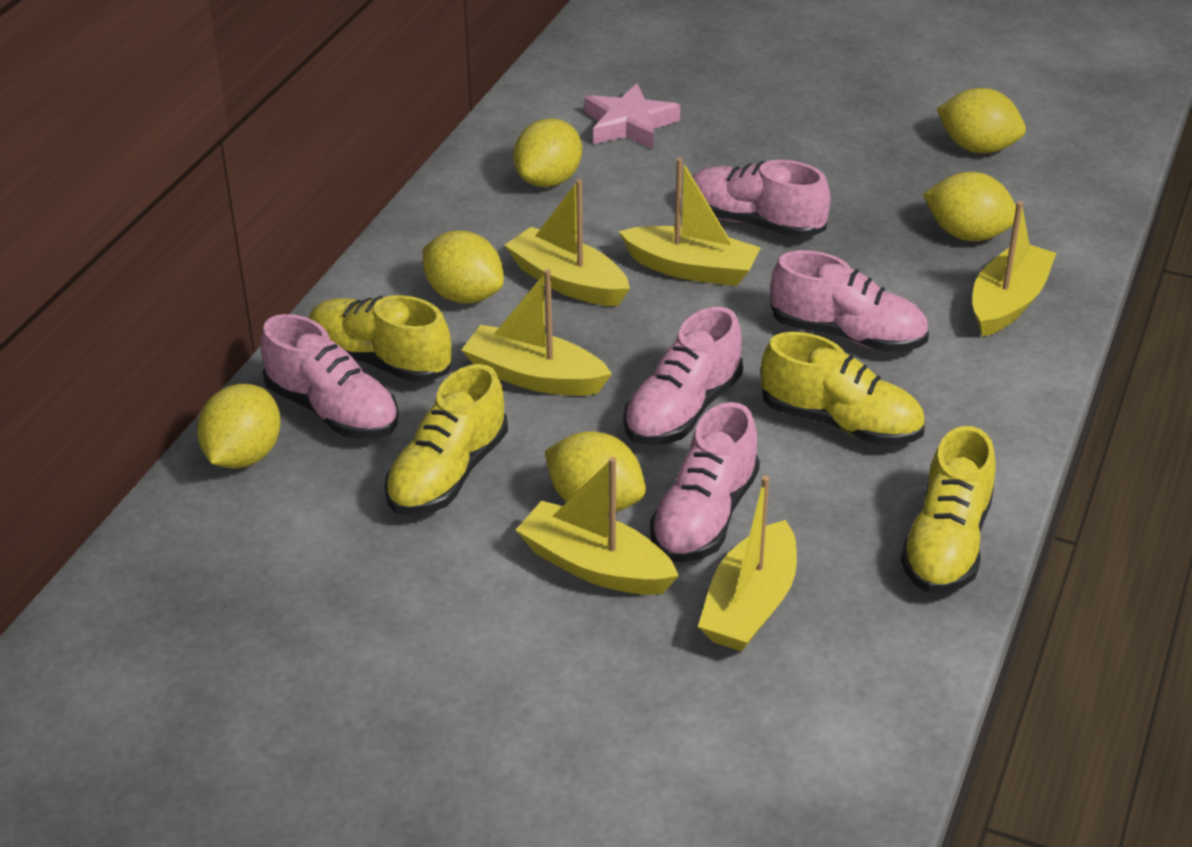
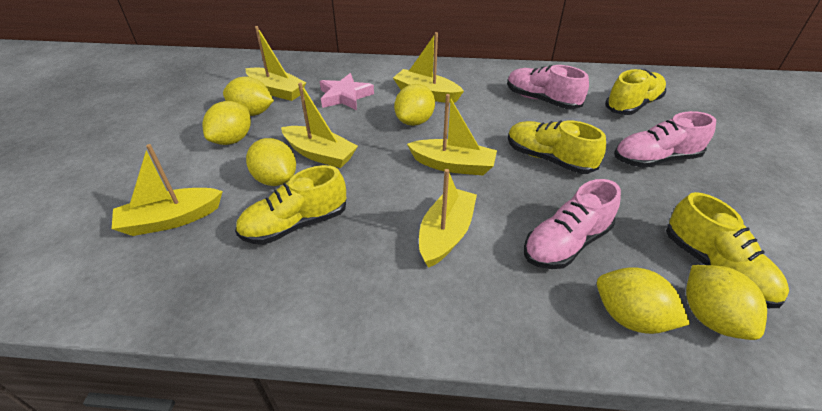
pink shoe: 5 -> 3

